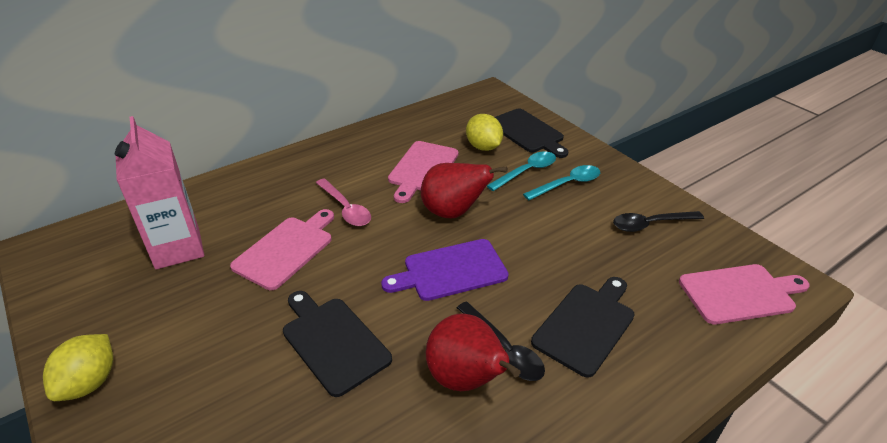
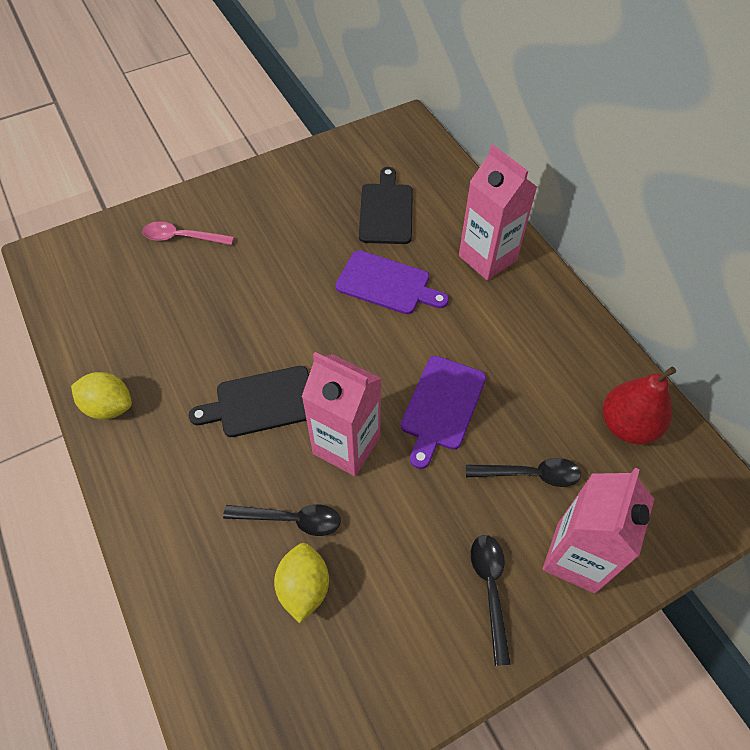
black cutting board: 3 -> 2
black spoon: 2 -> 3
pink carton: 1 -> 3
pink cutting board: 3 -> 0
purple cutting board: 1 -> 2
red pear: 2 -> 1
turquoise spoon: 2 -> 0

